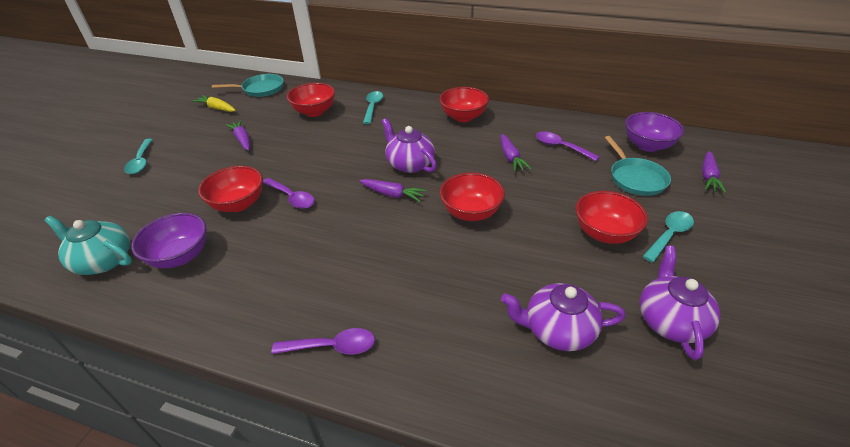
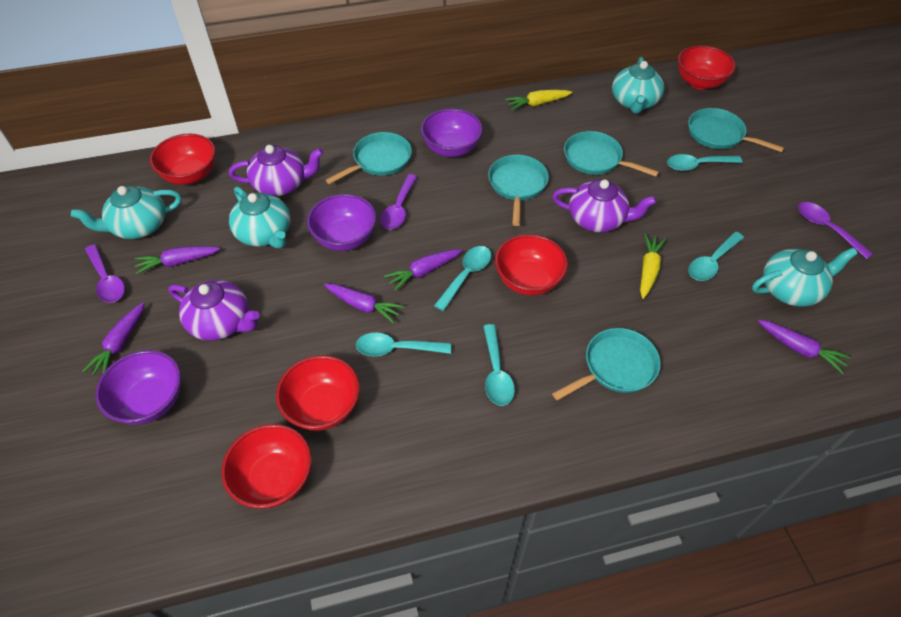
purple bowl: 2 -> 3
purple carrot: 4 -> 5
turquoise pan: 2 -> 5
turquoise spoon: 3 -> 5
turquoise teapot: 1 -> 4
yellow carrot: 1 -> 2

